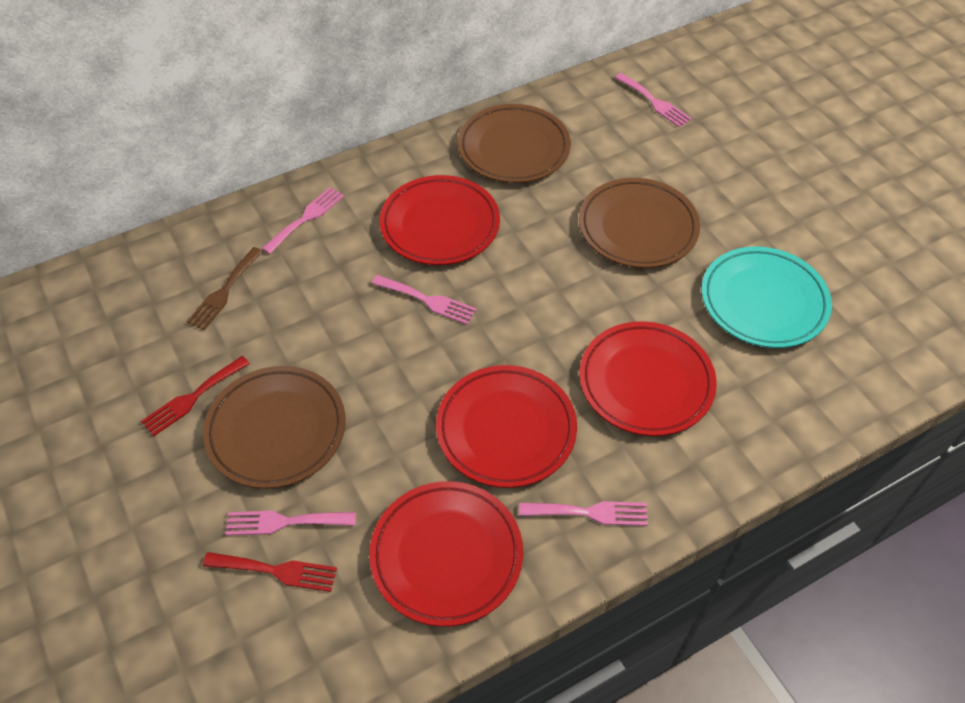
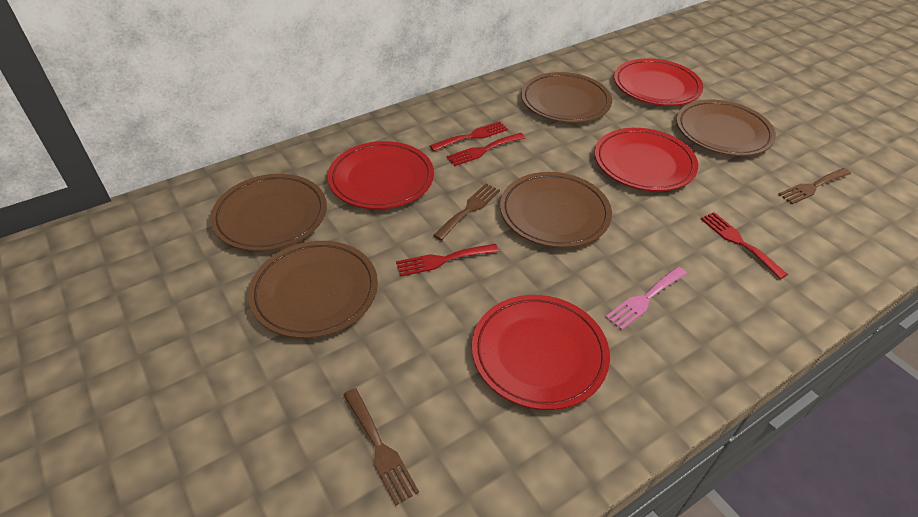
brown fork: 1 -> 3
brown plate: 3 -> 5
pink fork: 5 -> 1
red fork: 2 -> 4
turquoise plate: 1 -> 0

